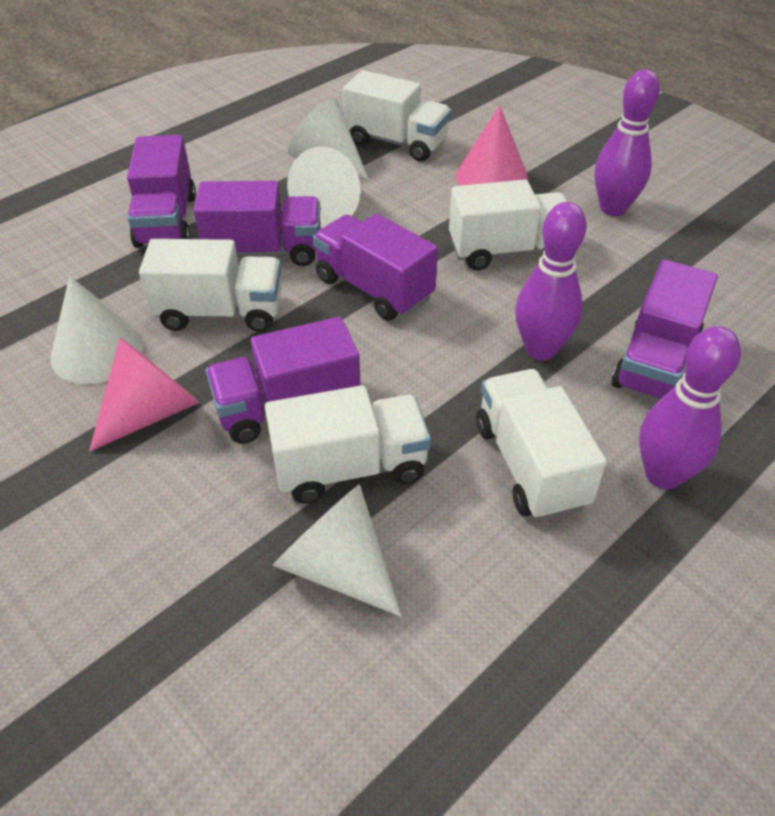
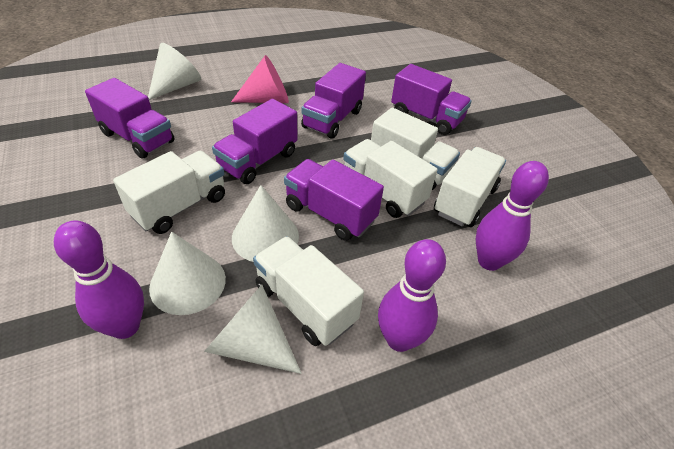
pink cone: 2 -> 1

